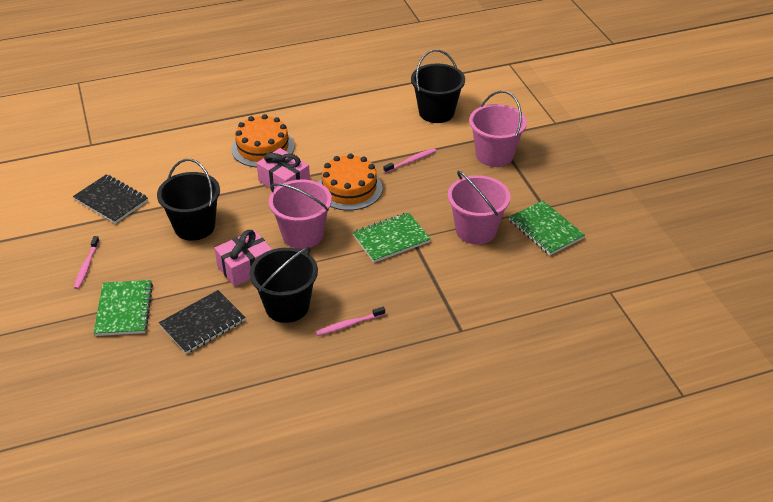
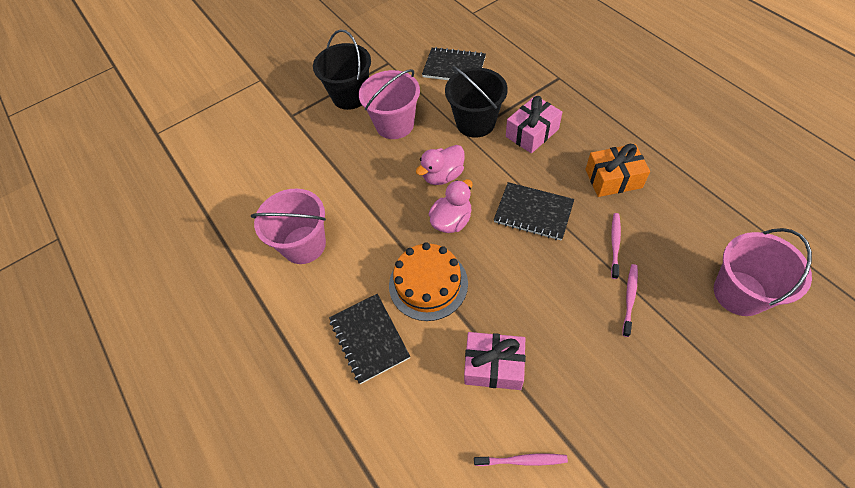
black bucket: 3 -> 2
black notebook: 2 -> 3
green notebook: 3 -> 0
orange cake: 2 -> 1
orange gift: 0 -> 1
pink duck: 0 -> 2

